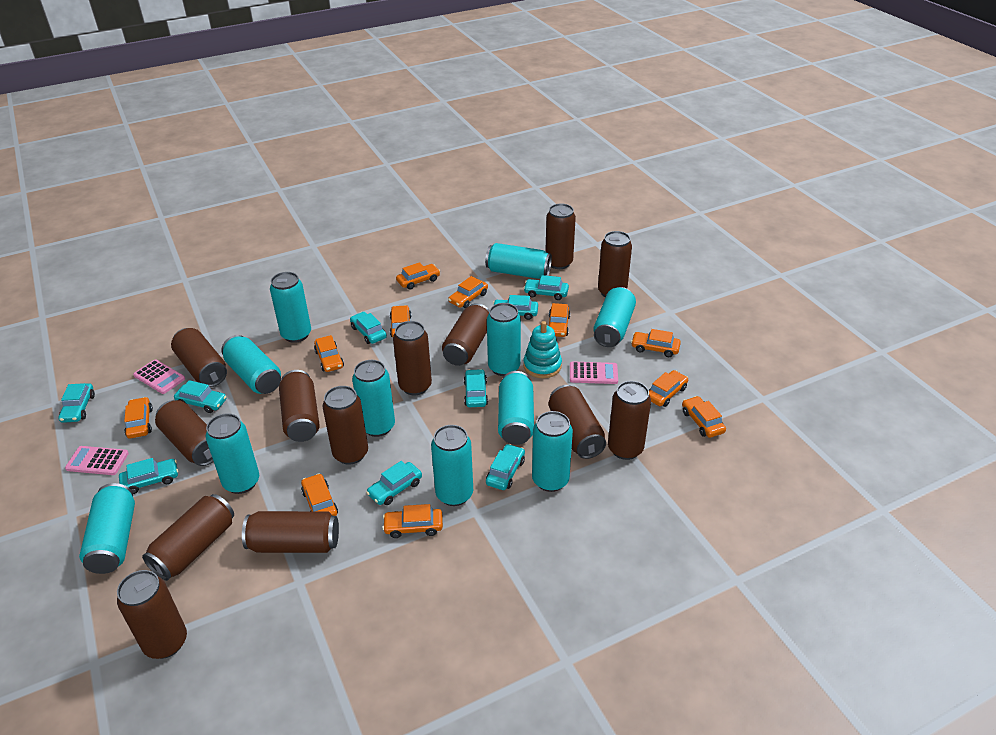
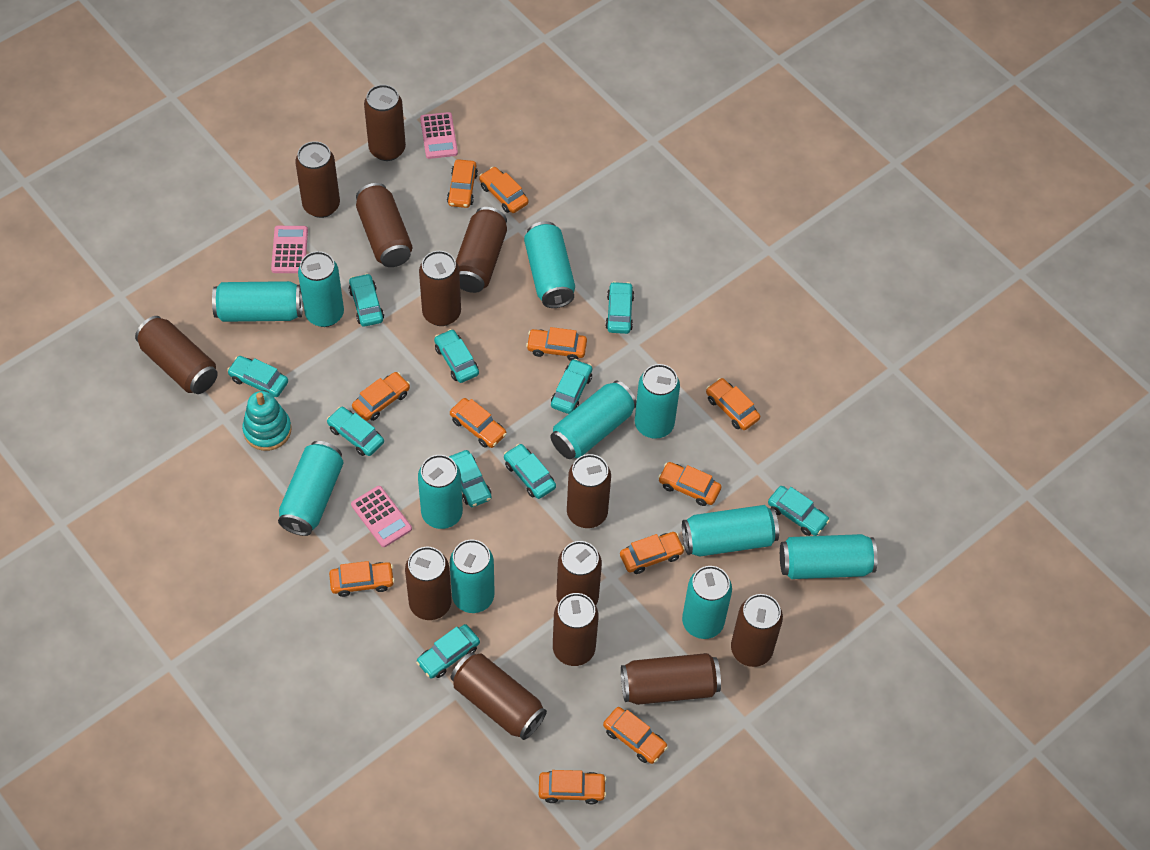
turquoise car: 9 -> 10

